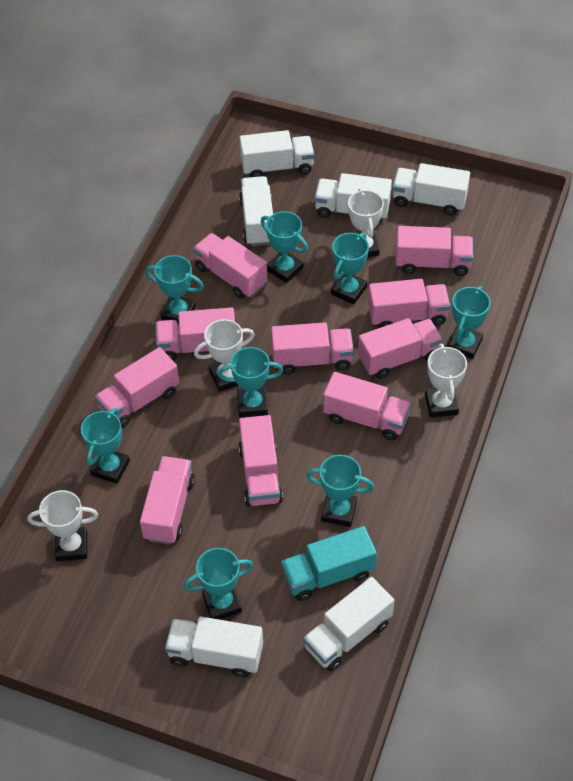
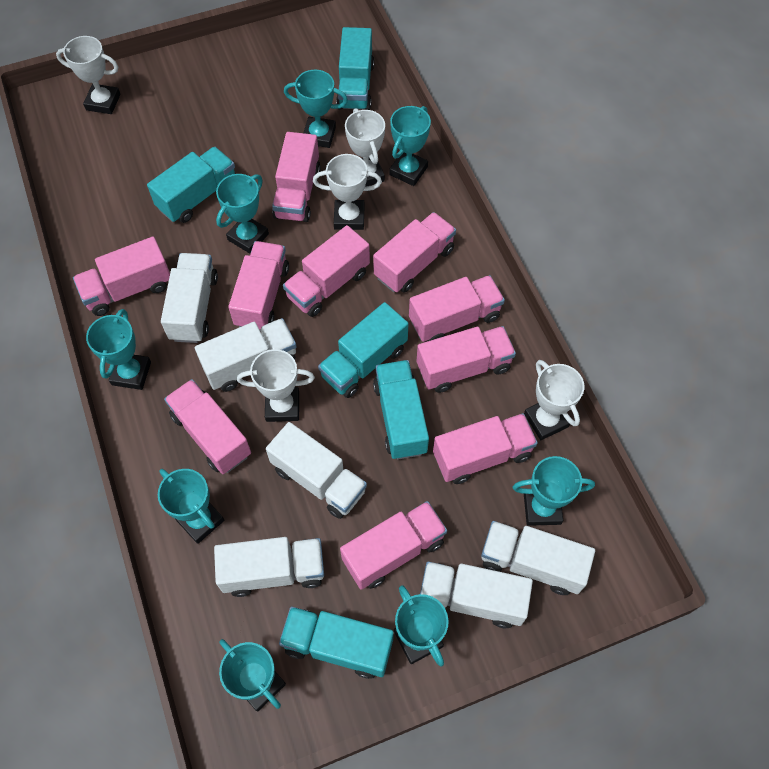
turquoise truck: 1 -> 5
white trophy: 4 -> 5

